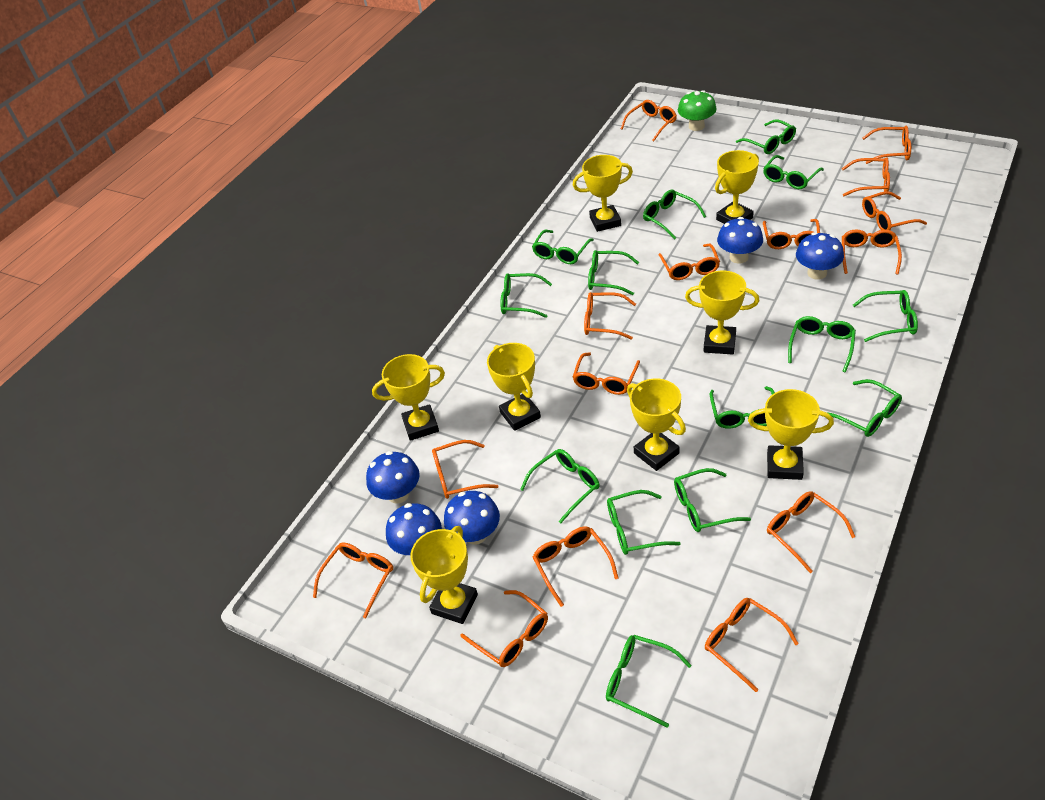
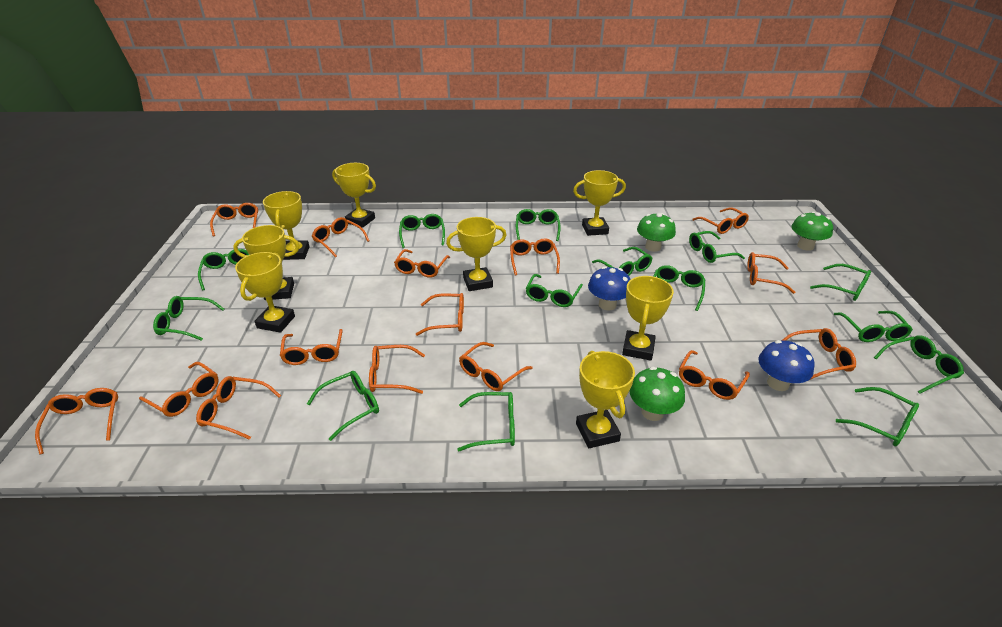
blue mushroom: 5 -> 2
green mushroom: 1 -> 3

